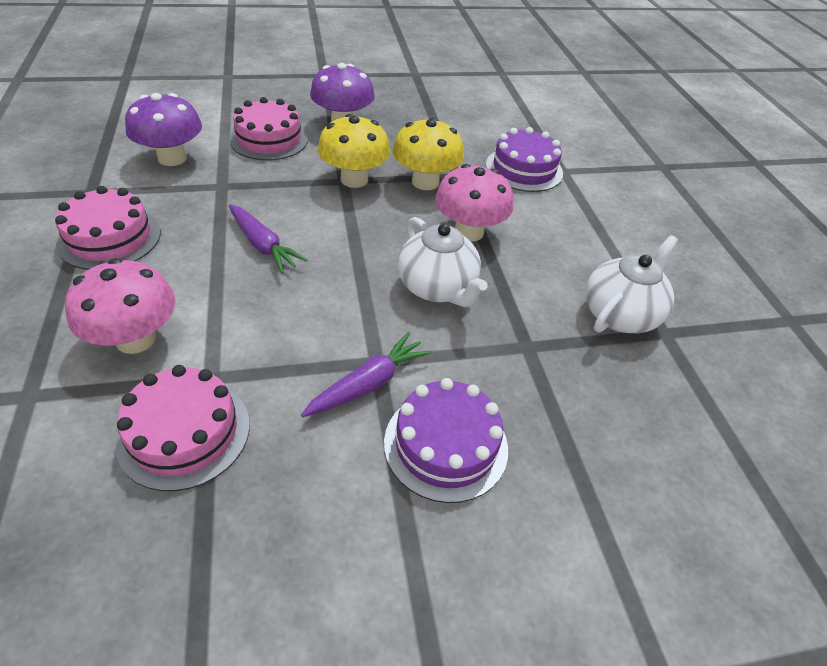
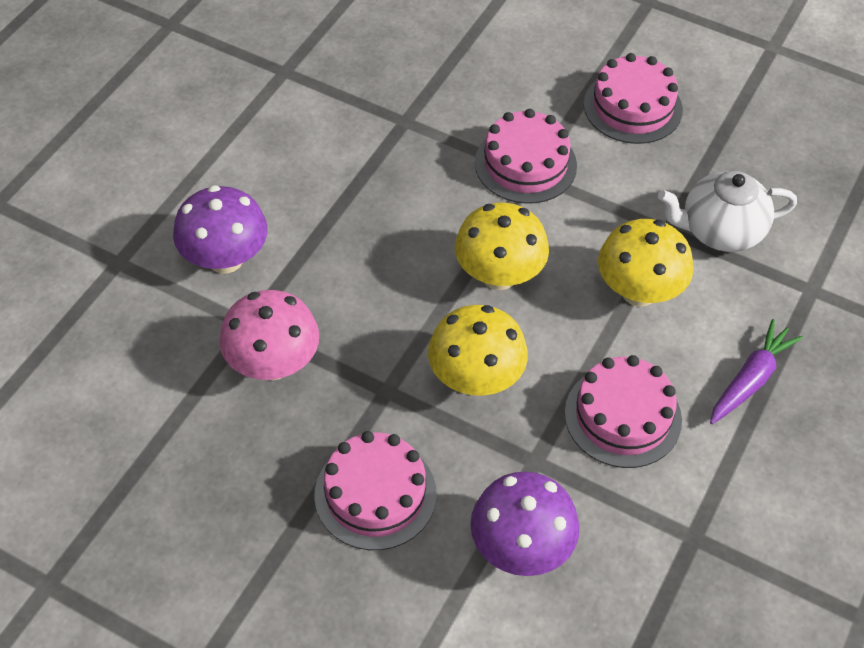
pink cake: 3 -> 4
pink mushroom: 2 -> 1
purple cake: 2 -> 0
purple carrot: 2 -> 1
white teapot: 2 -> 1
yellow mushroom: 2 -> 3

